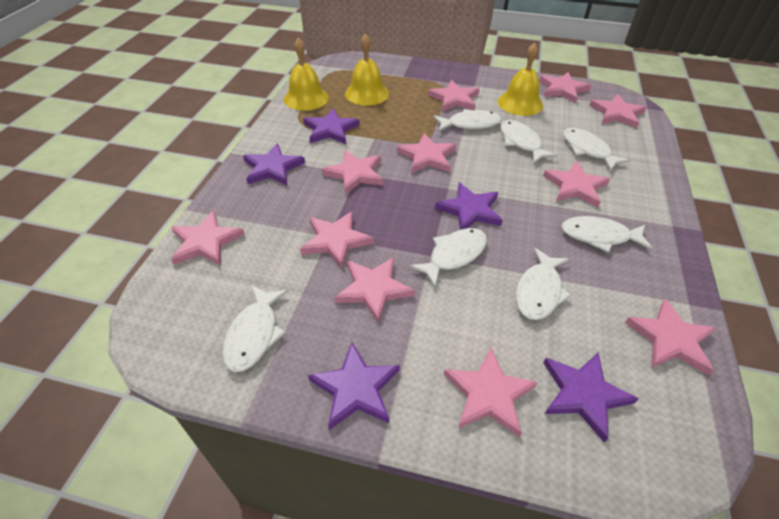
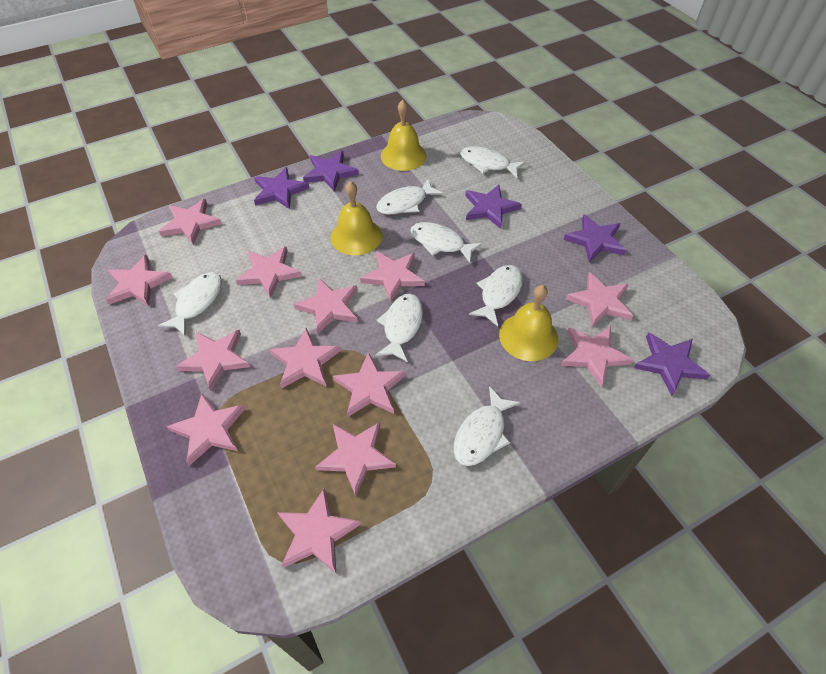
pink star: 11 -> 13

